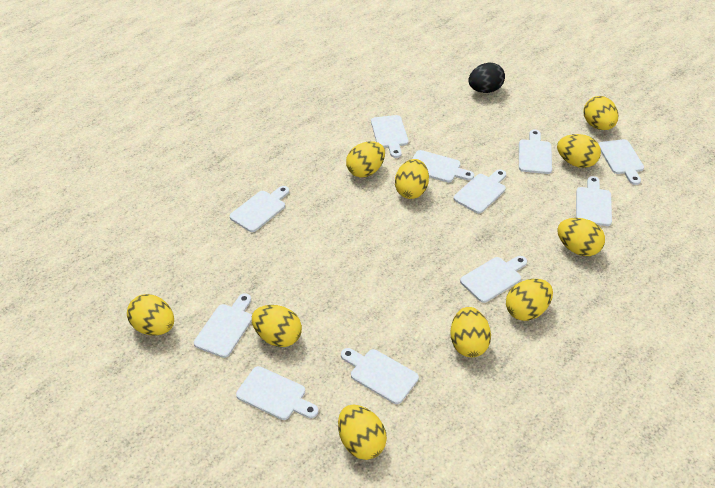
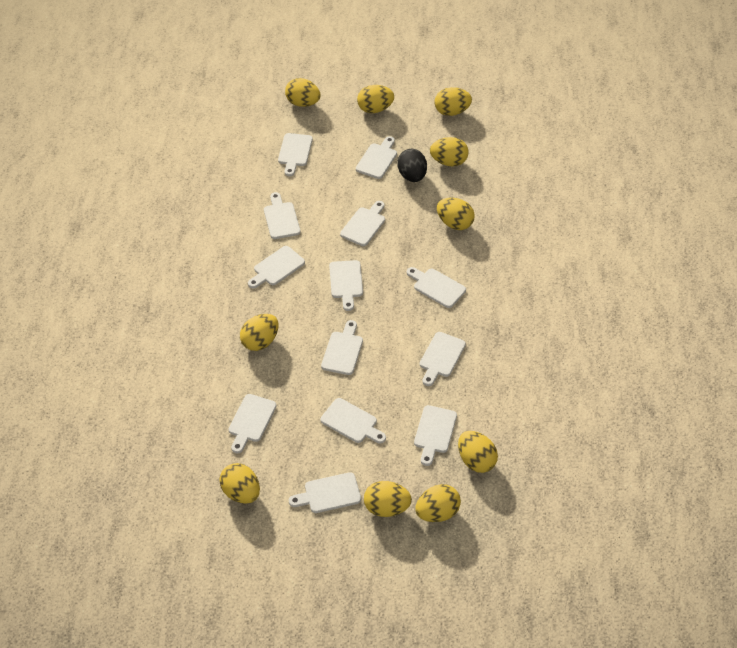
white cutting board: 11 -> 13

